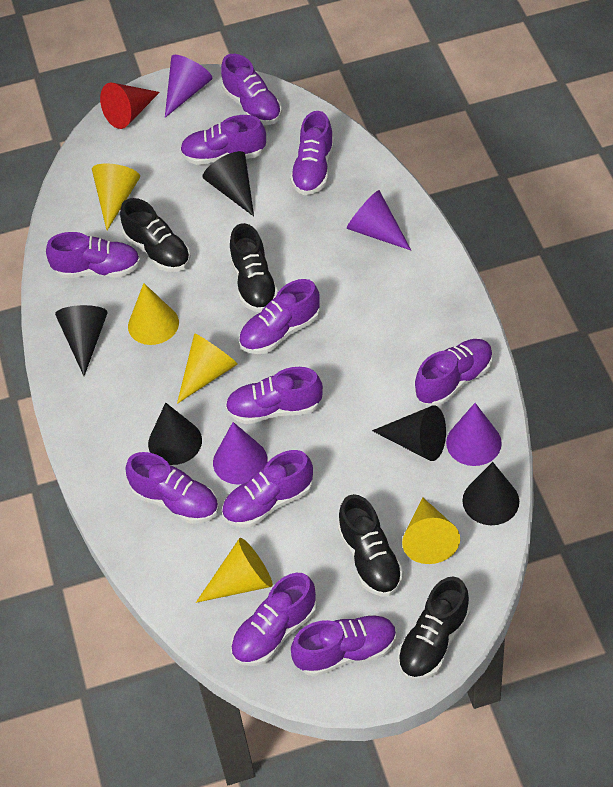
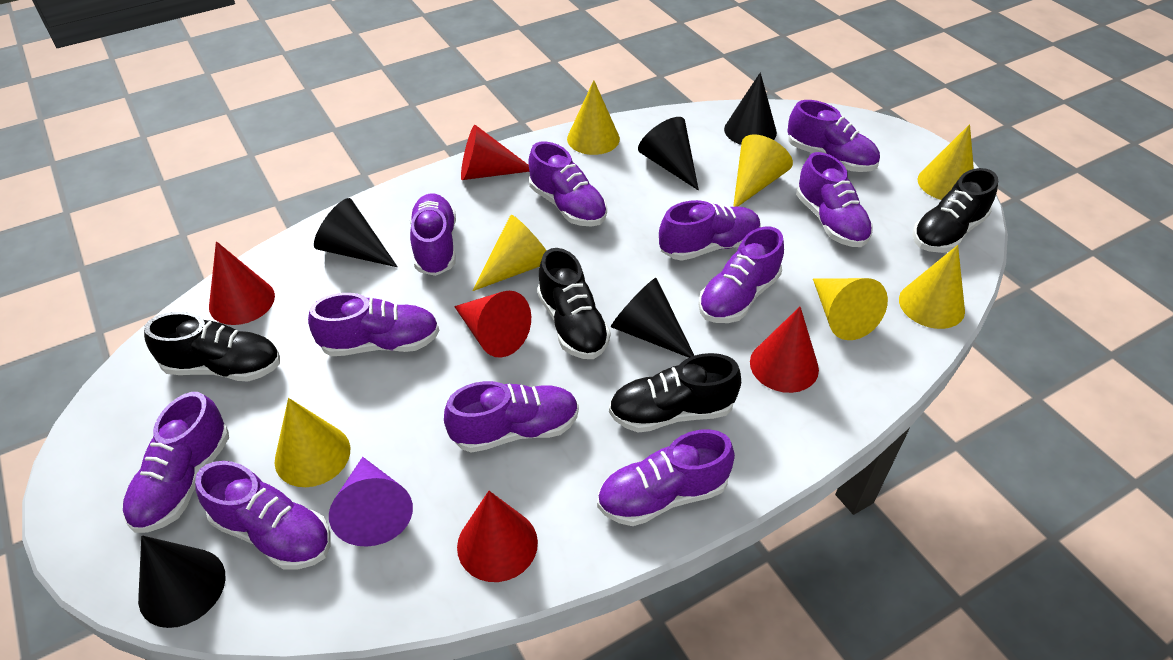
purple cone: 4 -> 1
red cone: 1 -> 5
yellow cone: 5 -> 7

